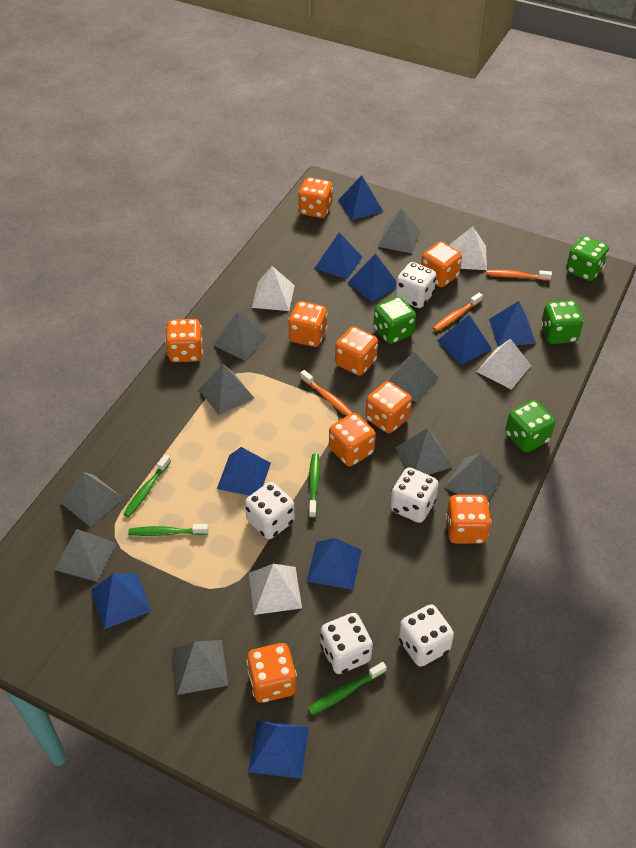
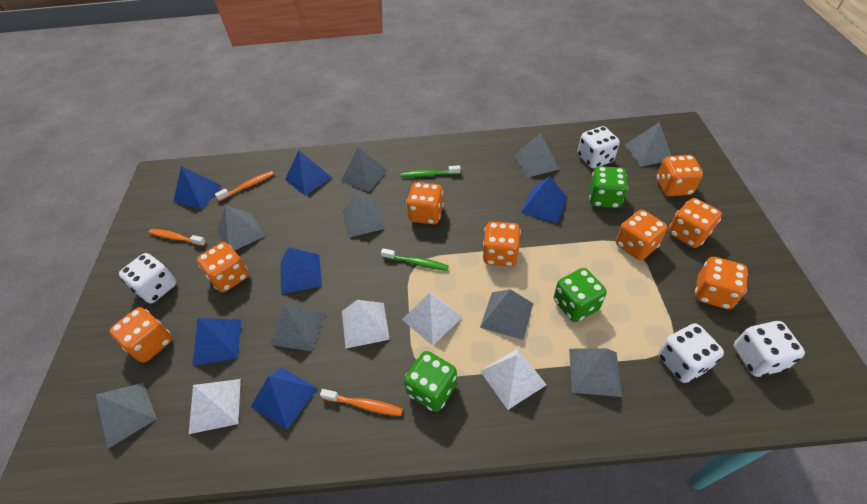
blue pyramid: 9 -> 6
green dice: 4 -> 3
green toothbrush: 4 -> 2
orange dice: 9 -> 8
white dice: 5 -> 4

